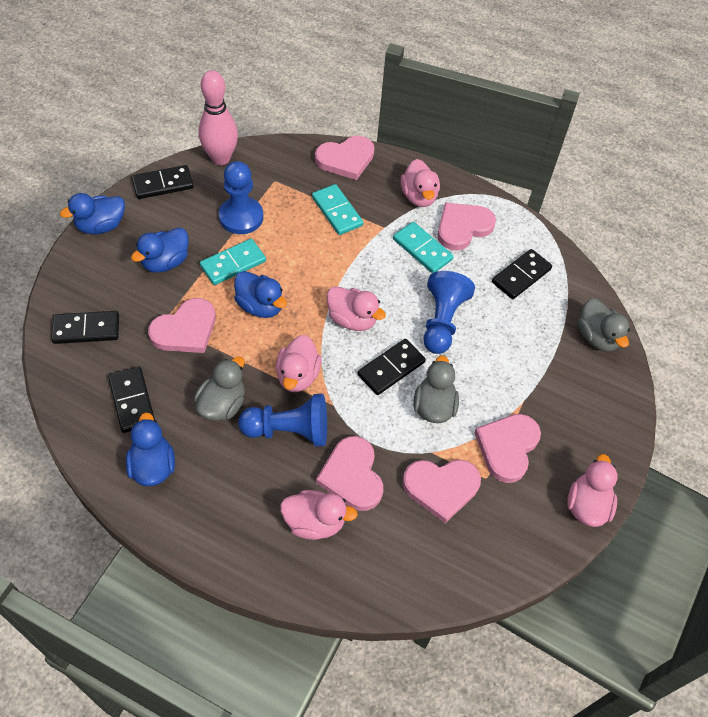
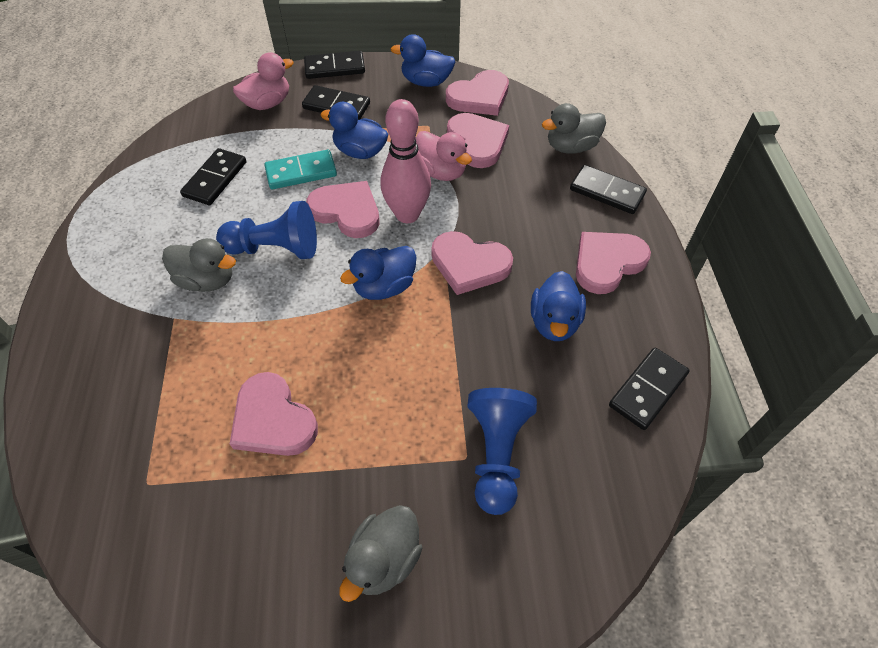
blue pawn: 3 -> 2
pink duck: 5 -> 2
turquoise domino: 3 -> 1

